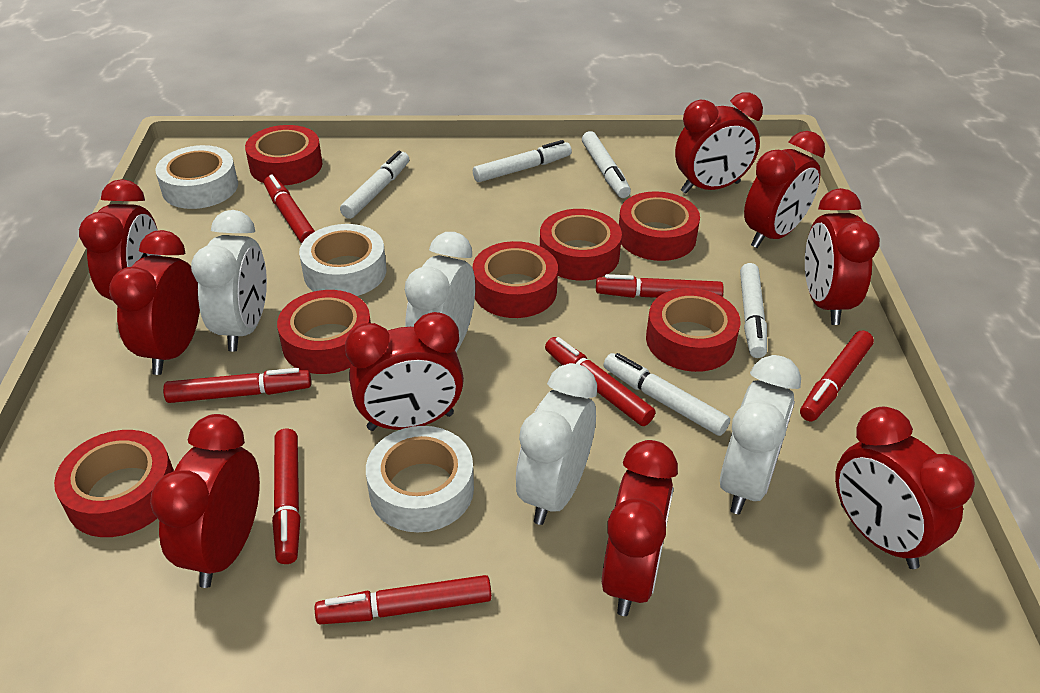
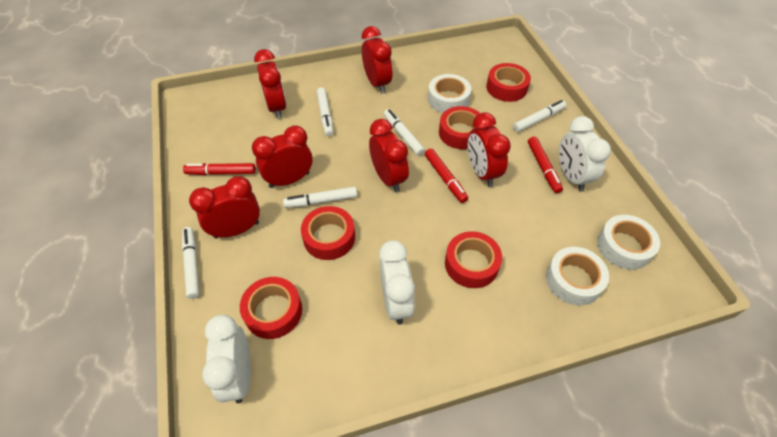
red clock: 9 -> 6
red marker: 7 -> 3
red tape: 7 -> 5
white clock: 4 -> 3

